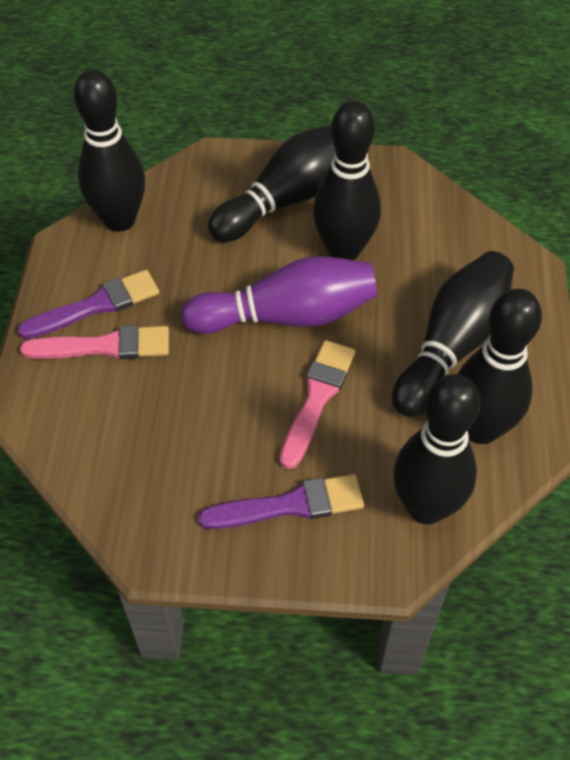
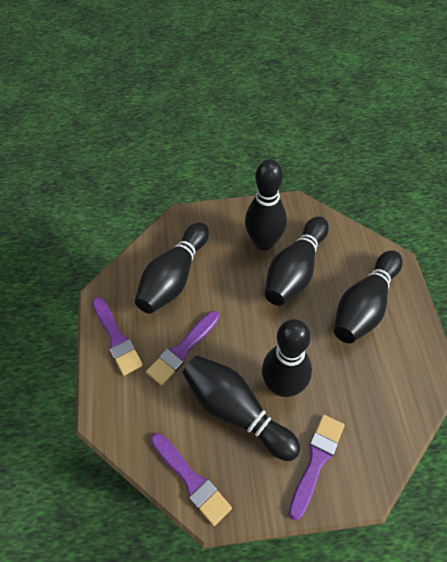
pink brush: 2 -> 0
purple bowling pin: 1 -> 0
purple brush: 2 -> 4

